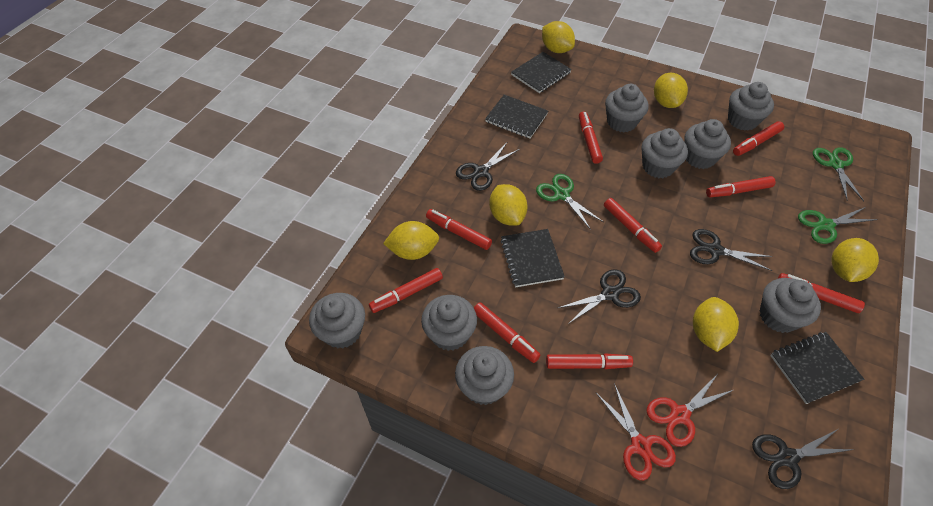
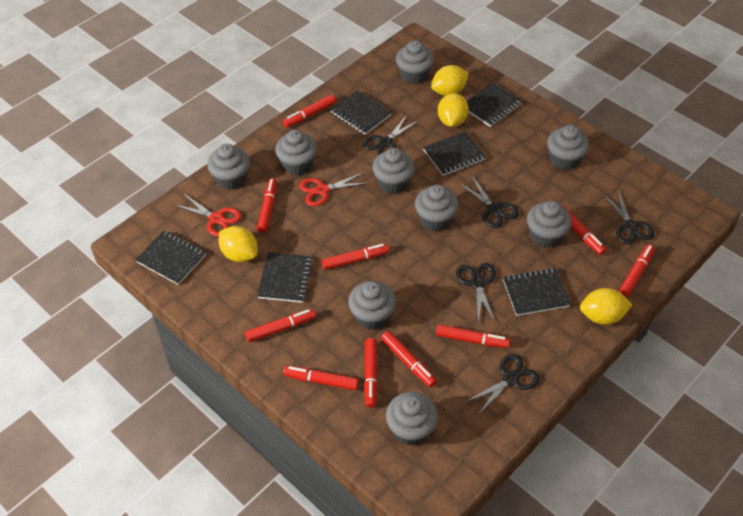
black notebook: 4 -> 6
black scissors: 4 -> 5
green scissors: 3 -> 0
grey cupcake: 8 -> 9
red marker: 9 -> 10
yellow lemon: 6 -> 4

